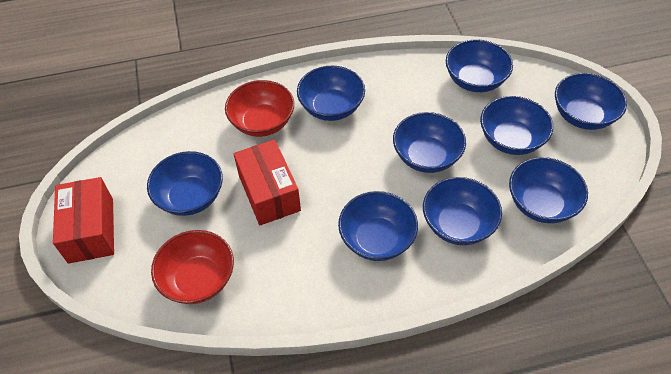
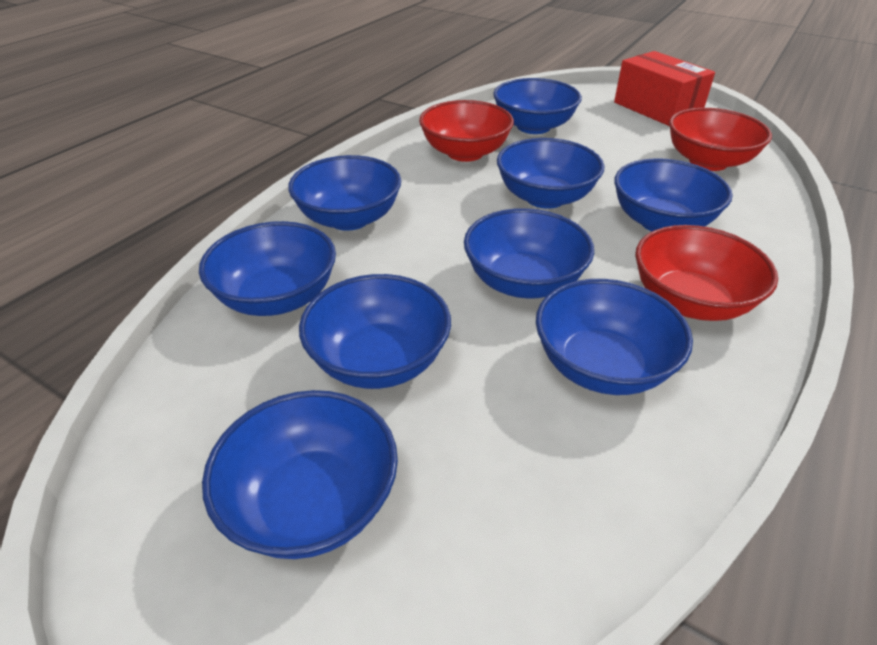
red bowl: 2 -> 3
red box: 2 -> 1

